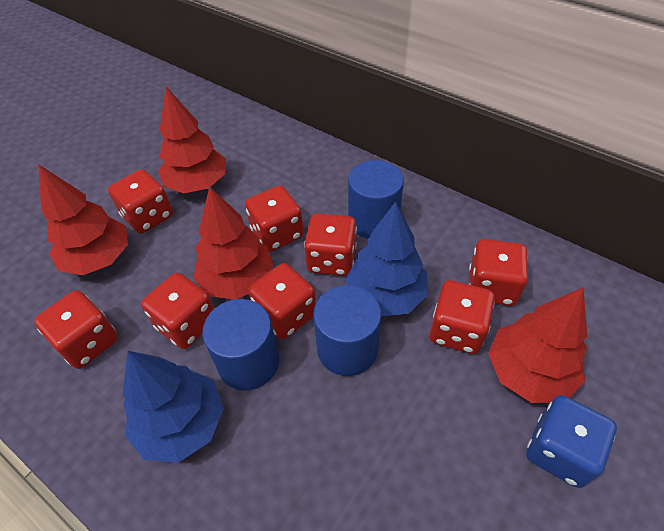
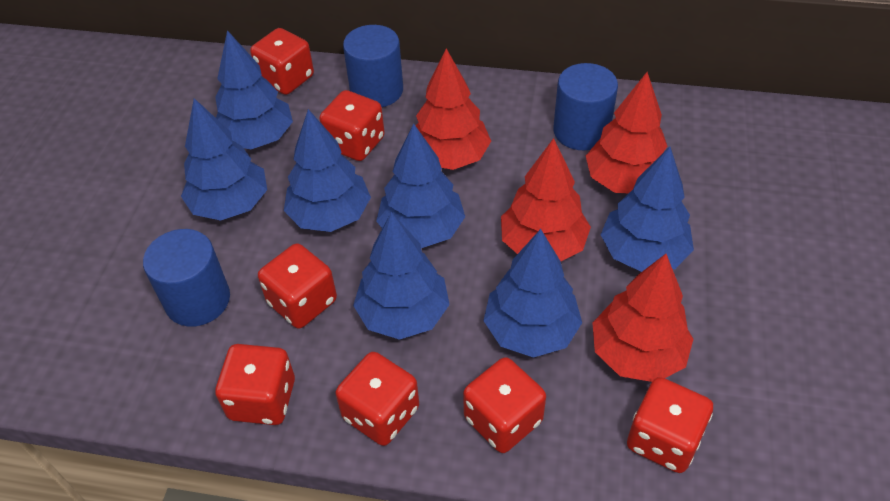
blue dice: 1 -> 0
blue tree: 2 -> 7
red dice: 8 -> 7

